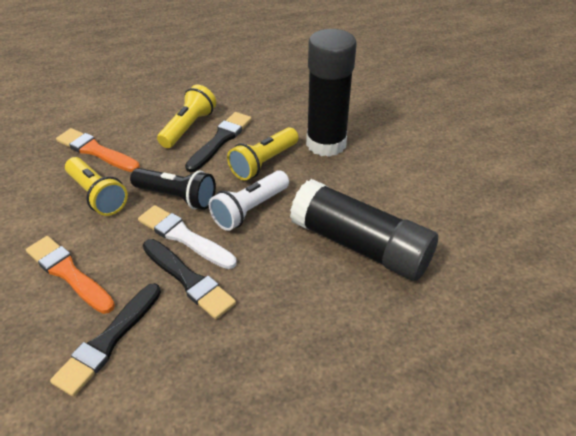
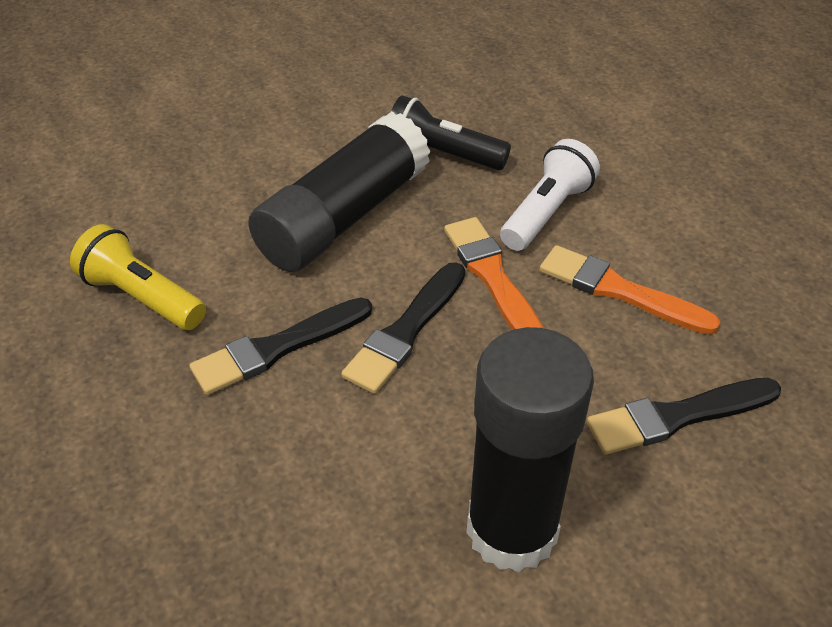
white brush: 1 -> 0
yellow flashlight: 3 -> 1

